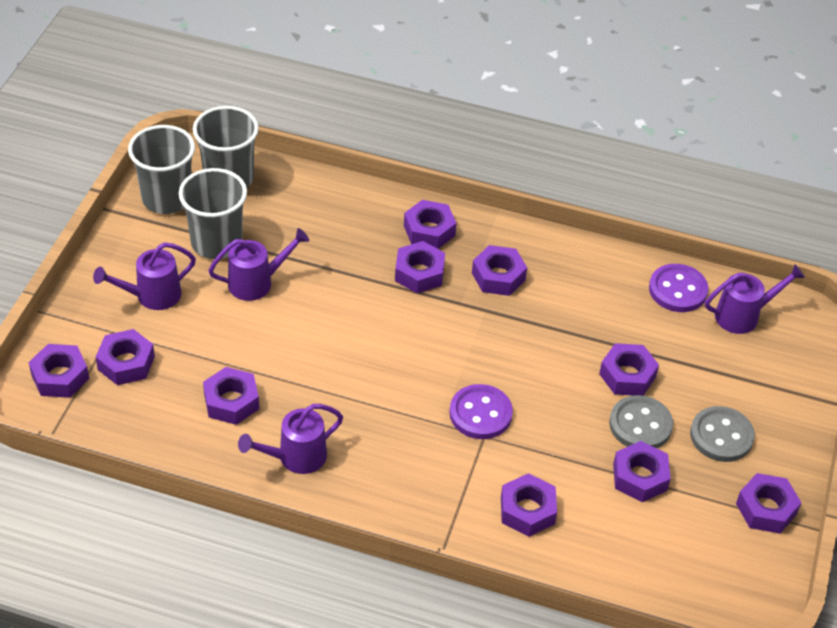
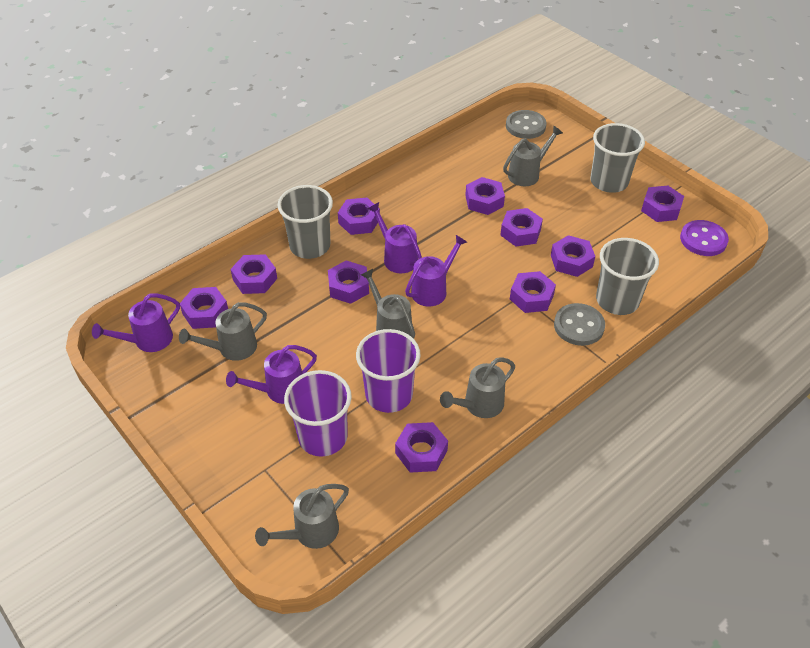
grey watering can: 0 -> 5
purple button: 2 -> 1
purple cup: 0 -> 2

